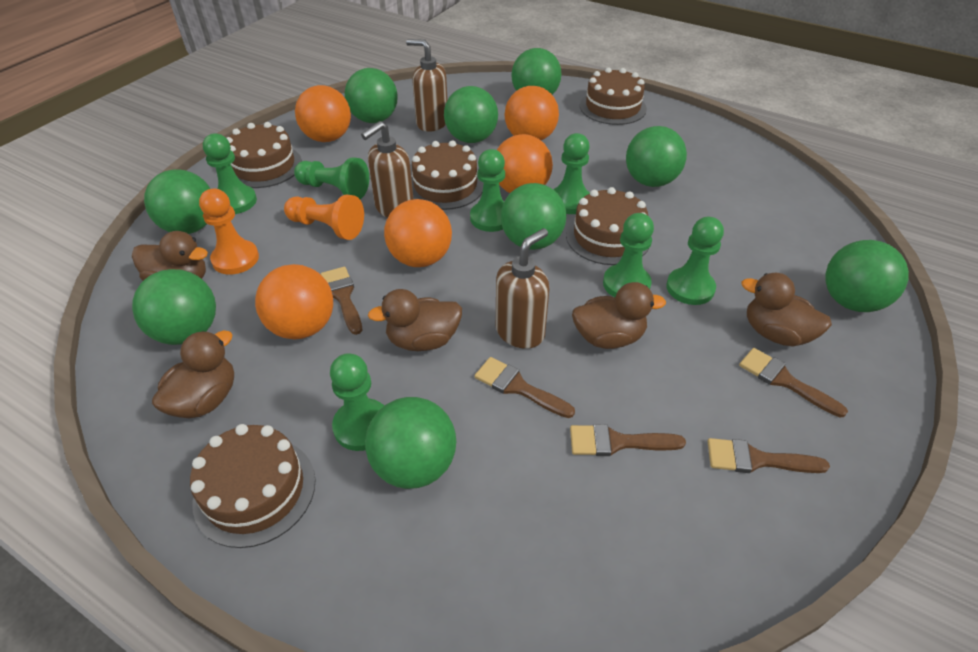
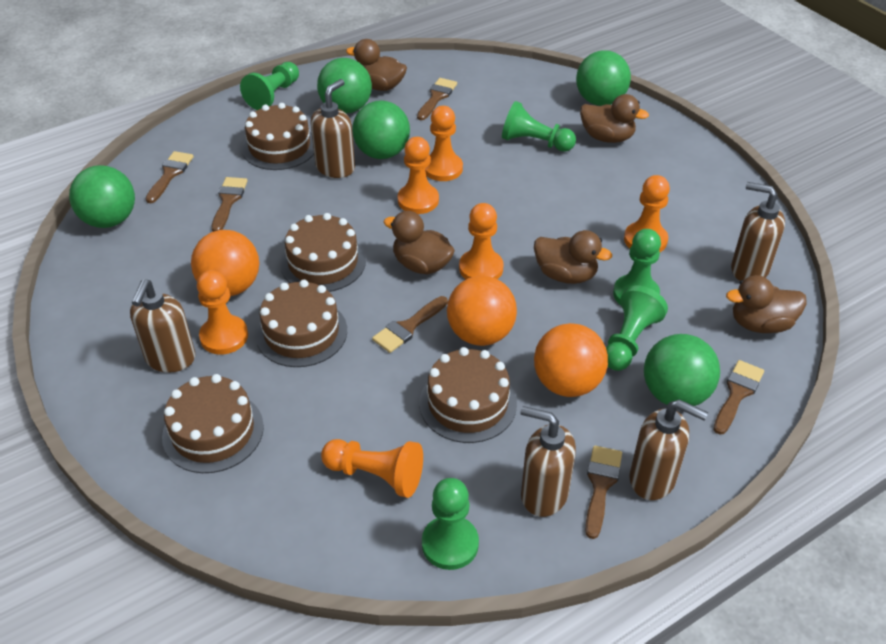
brown brush: 5 -> 6
brown soap dispenser: 3 -> 5
green ball: 9 -> 5
green pawn: 7 -> 5
orange ball: 5 -> 3
orange pawn: 2 -> 6

